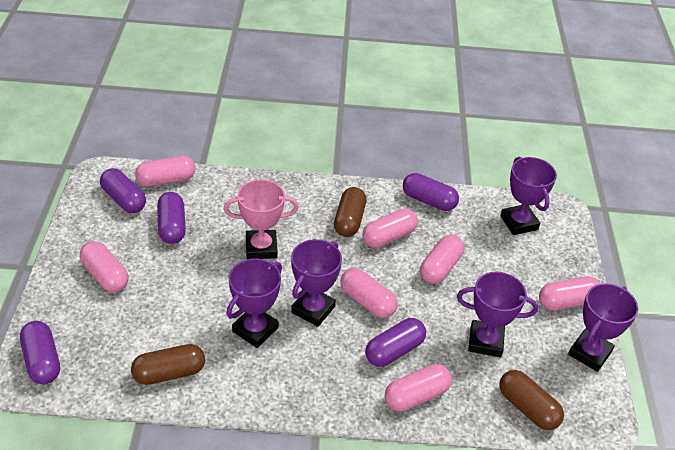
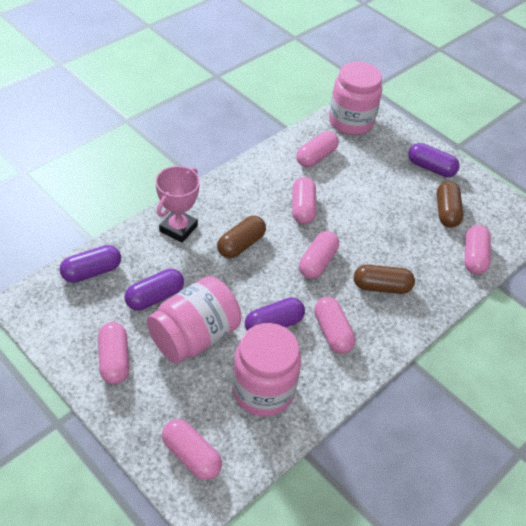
pink jar: 0 -> 3
purple capsule: 5 -> 4
purple trophy: 5 -> 0

